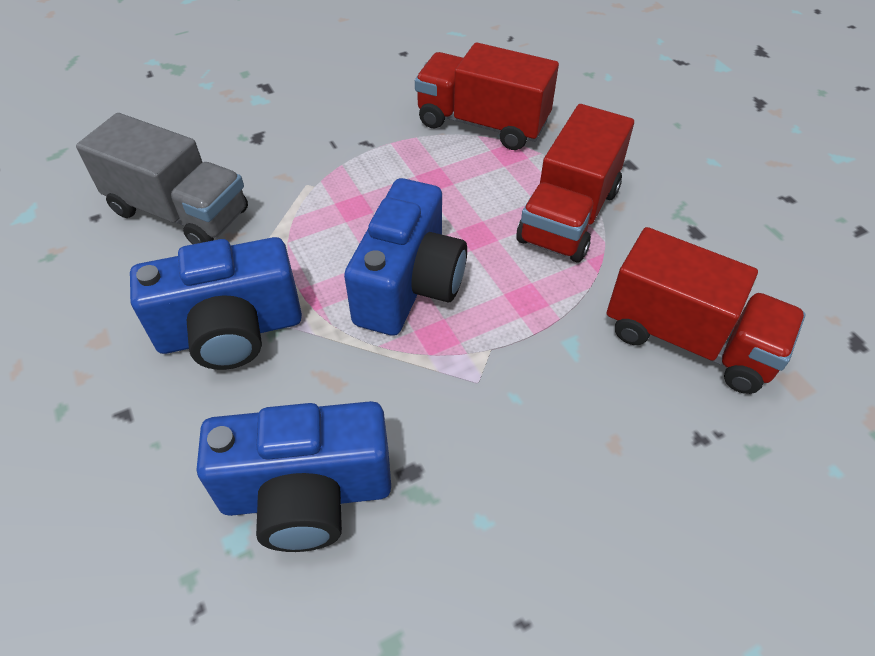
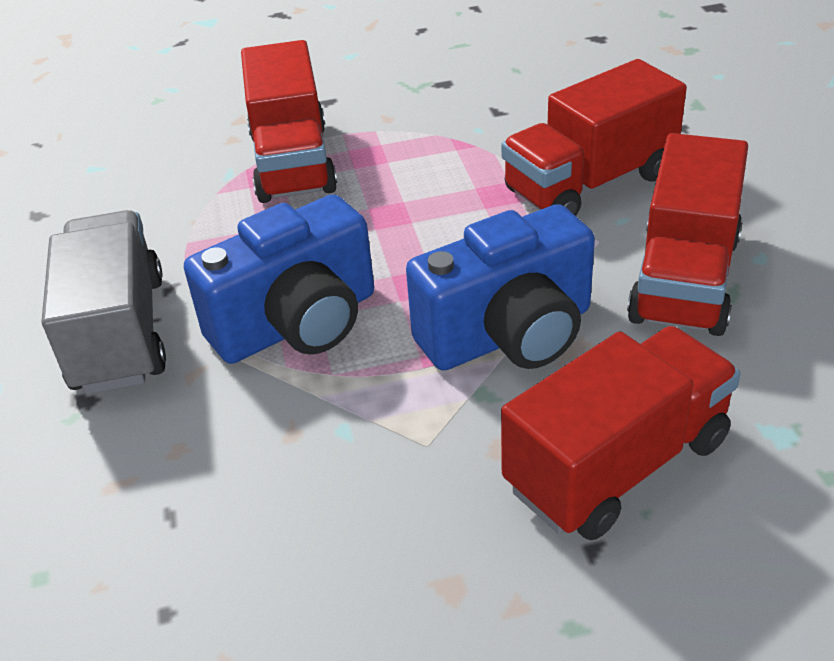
blue camera: 3 -> 2
red truck: 3 -> 4

